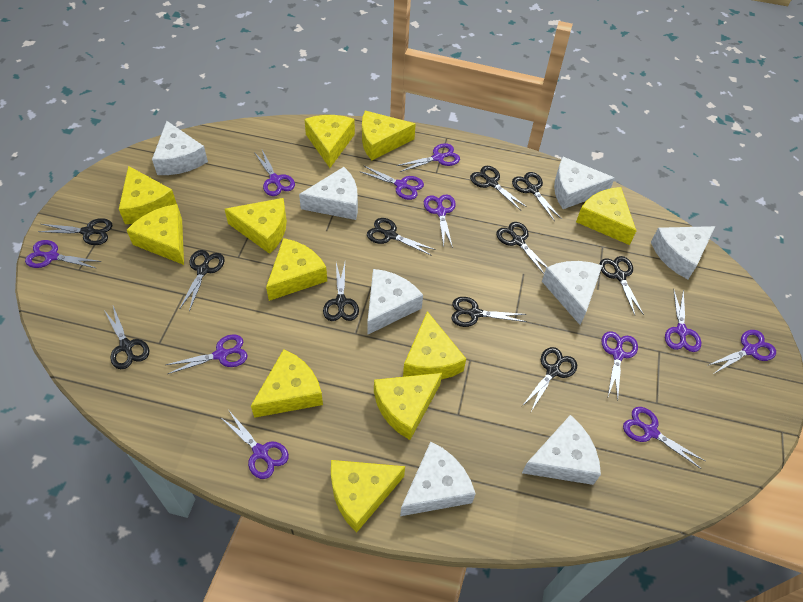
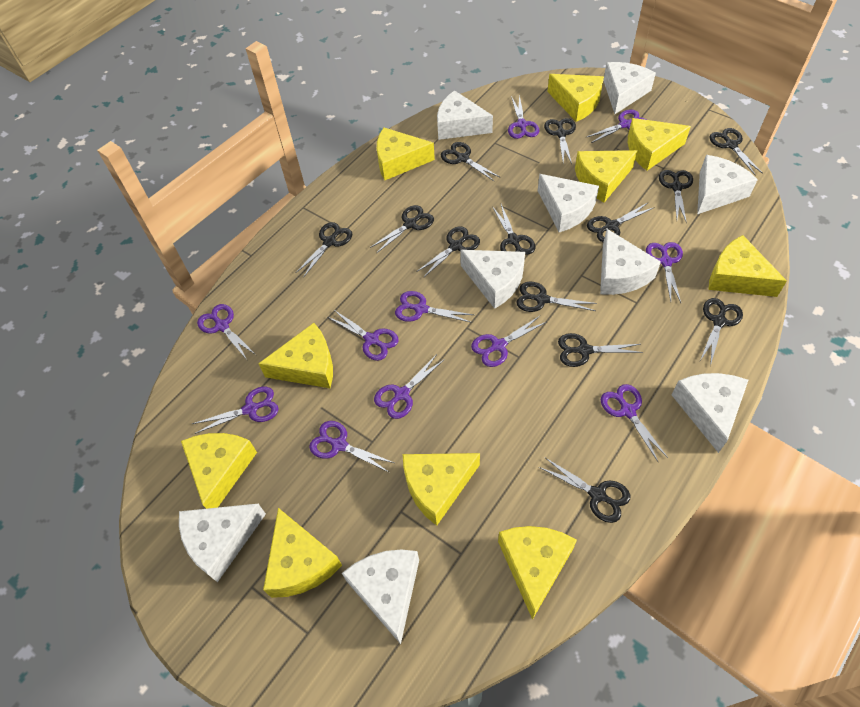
black scissors: 11 -> 13
white cheese: 8 -> 9
yellow cheese: 11 -> 10

